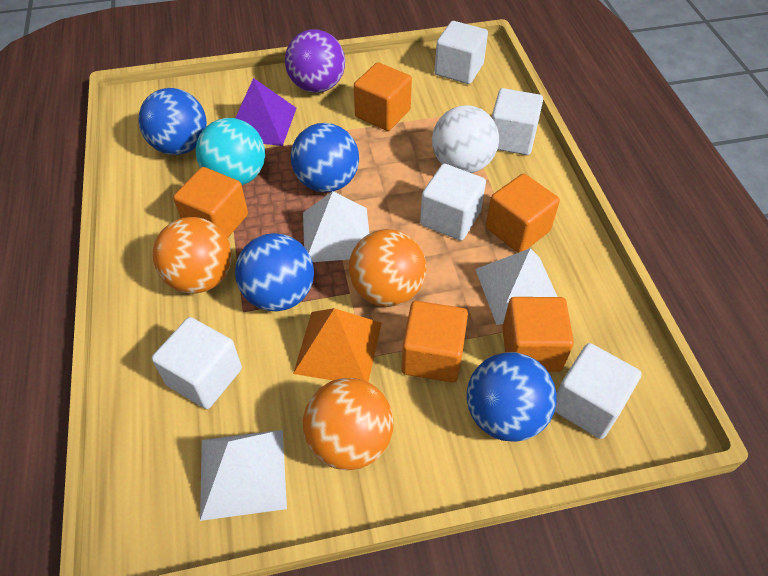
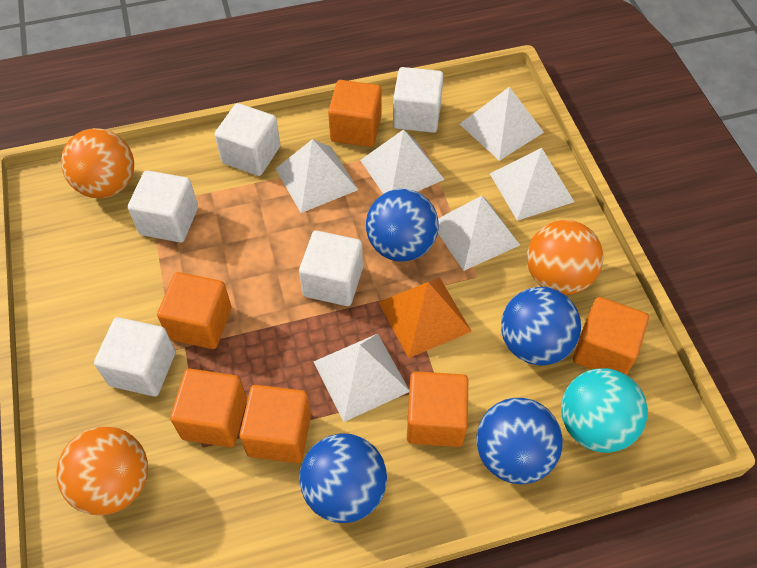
orange cube: 5 -> 6
purple ball: 1 -> 0
purple pyramid: 1 -> 0
white ball: 1 -> 0
white pyramid: 3 -> 6

